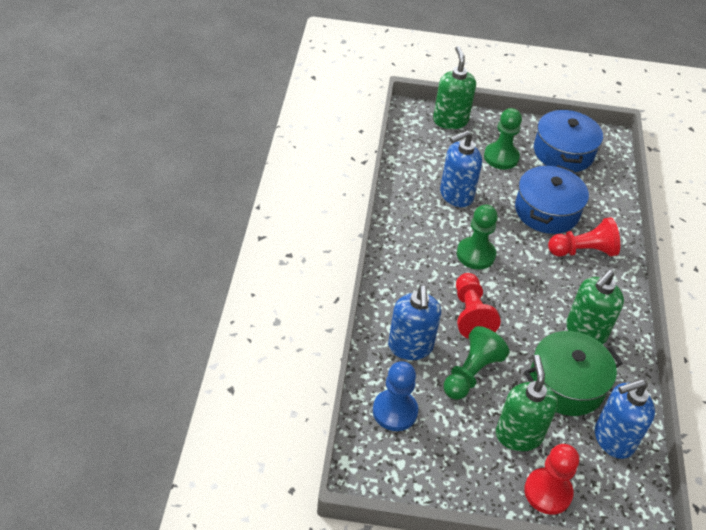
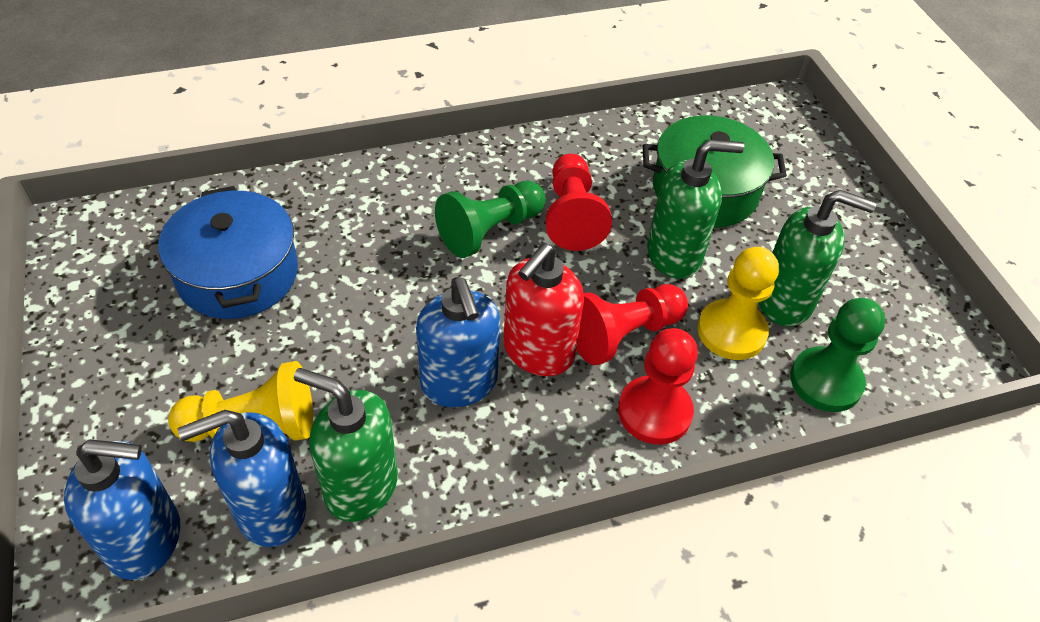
blue pawn: 1 -> 0
blue pot: 2 -> 1
green pawn: 3 -> 2
red soap dispenser: 0 -> 1
yellow pawn: 0 -> 2

